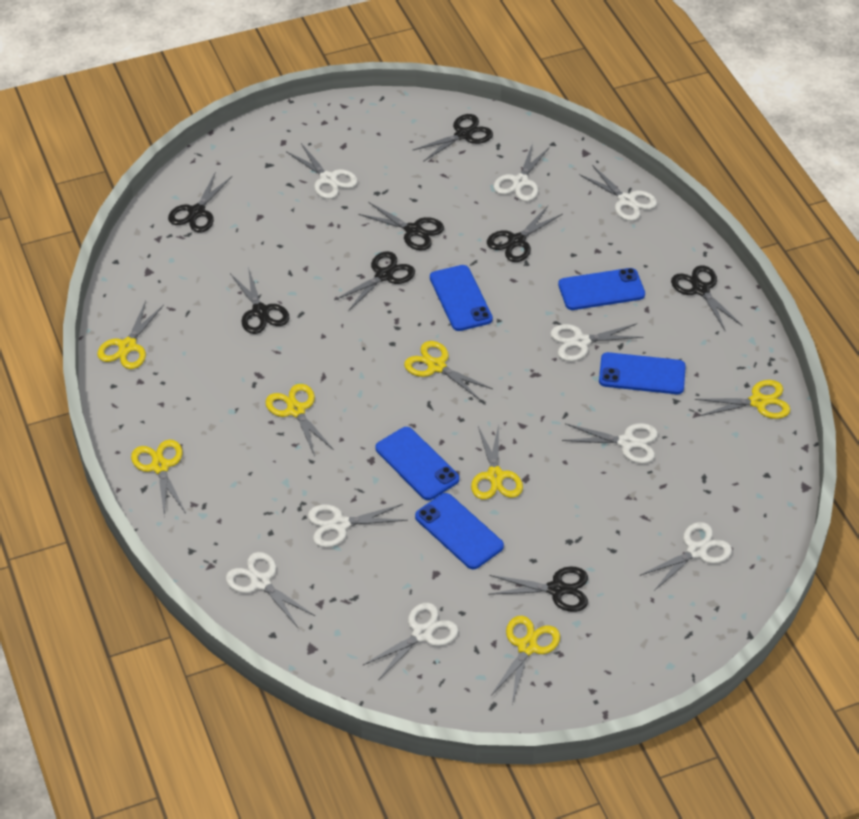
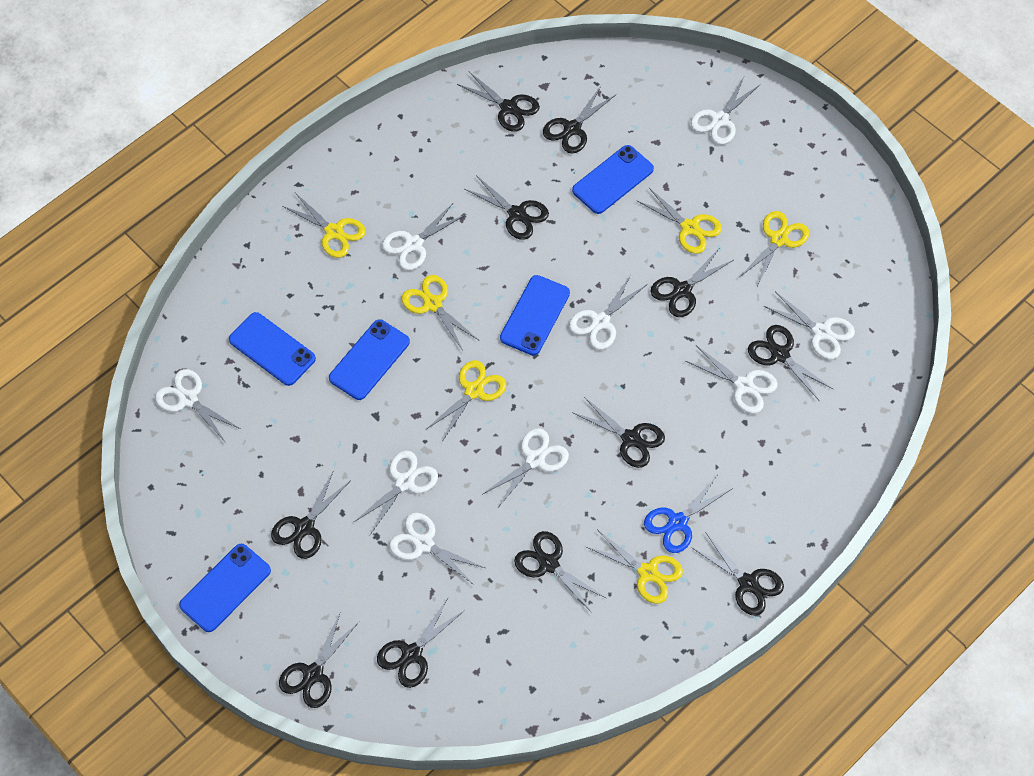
black scissors: 8 -> 11
blue scissors: 0 -> 1
yellow scissors: 7 -> 6

